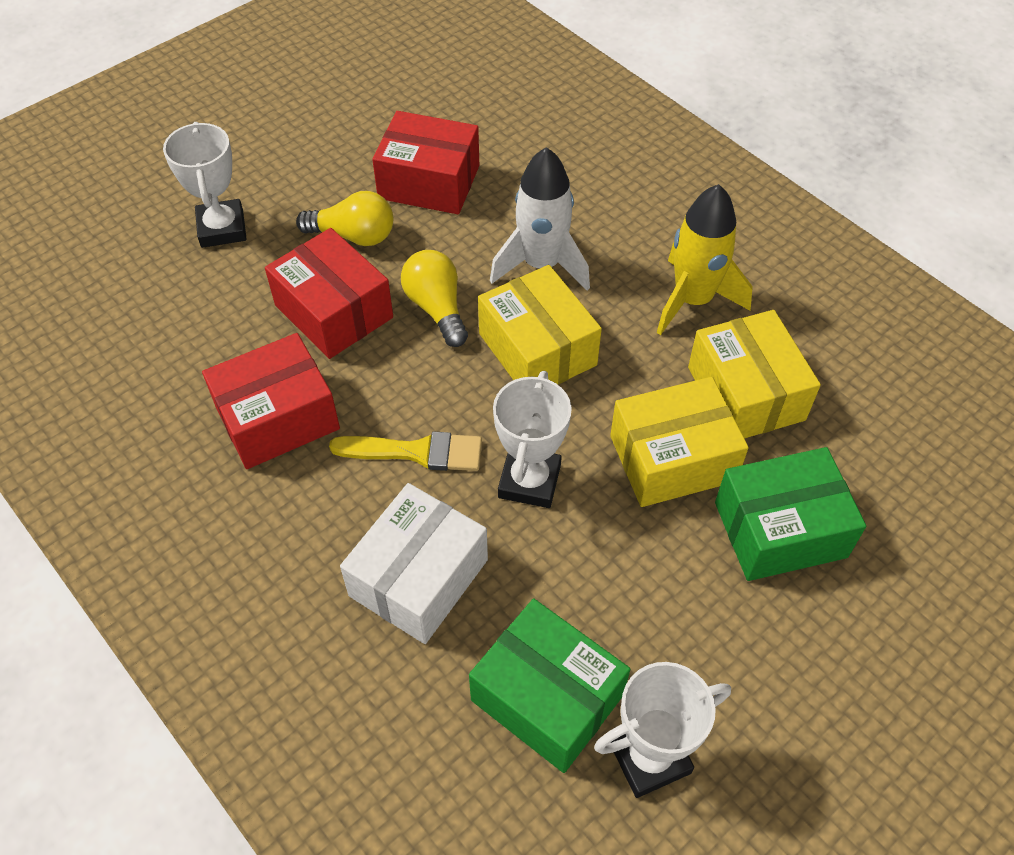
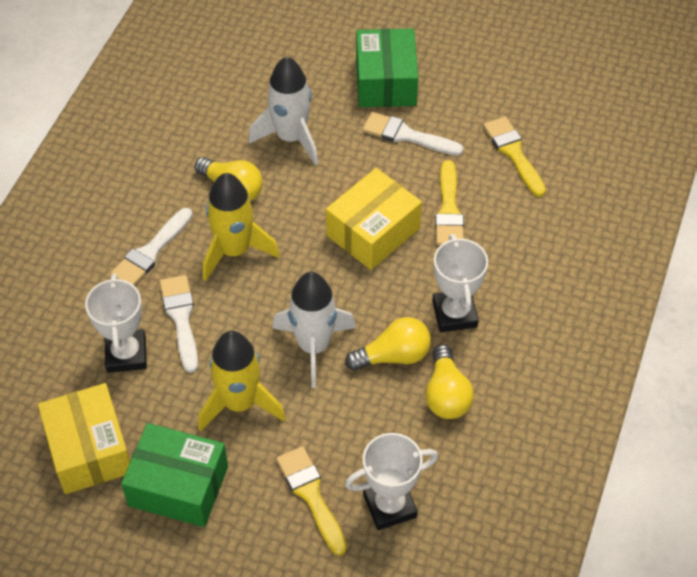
red box: 3 -> 0
white box: 1 -> 0
white brush: 0 -> 3
white rocket: 1 -> 2
yellow box: 3 -> 2
yellow brush: 1 -> 3
yellow light bulb: 2 -> 3
yellow rocket: 1 -> 2

